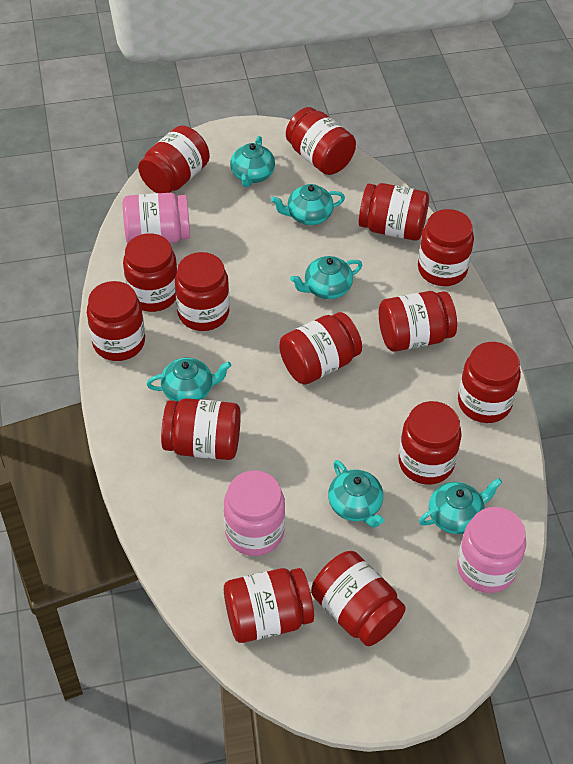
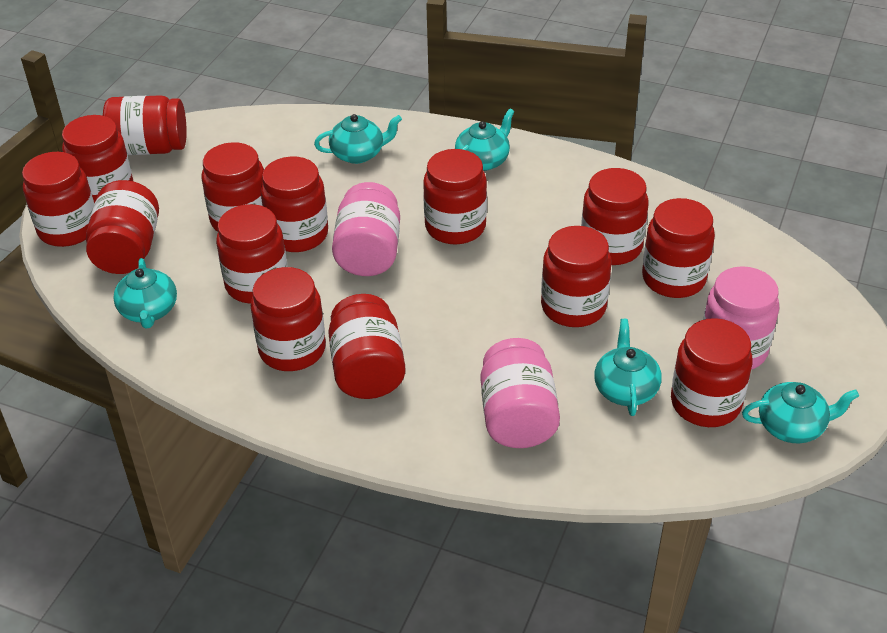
turquoise teapot: 6 -> 5

